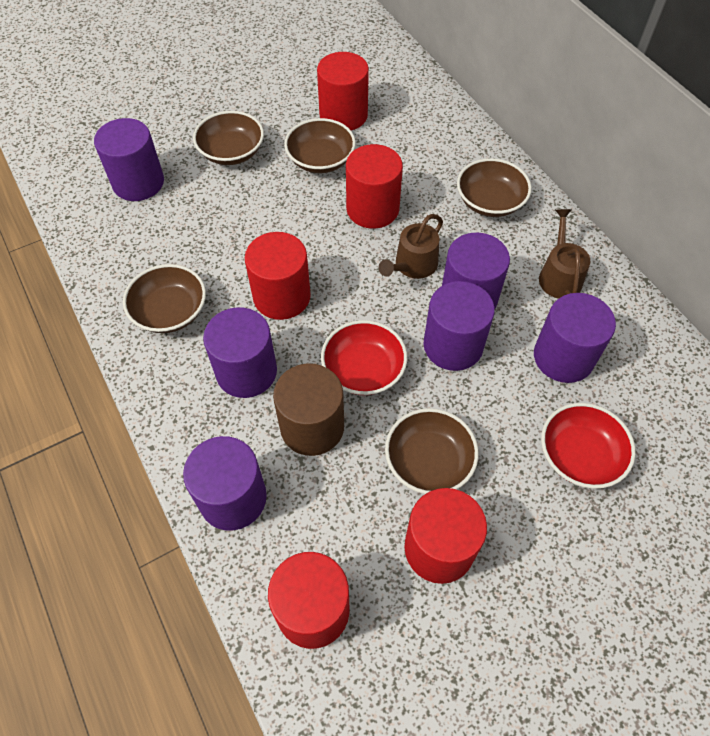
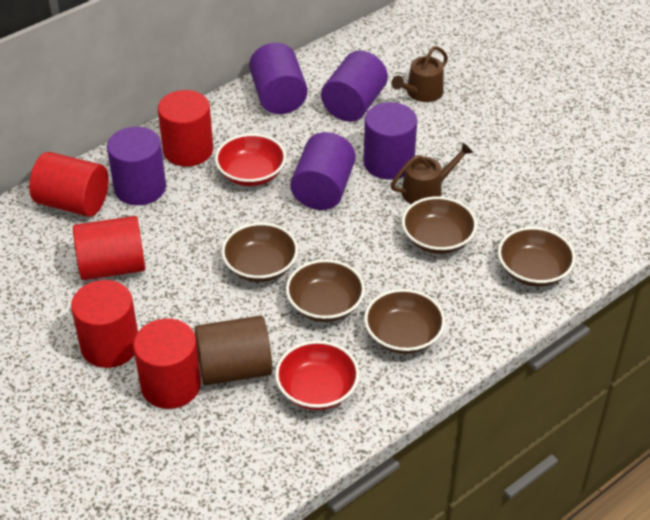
purple cylinder: 6 -> 5

